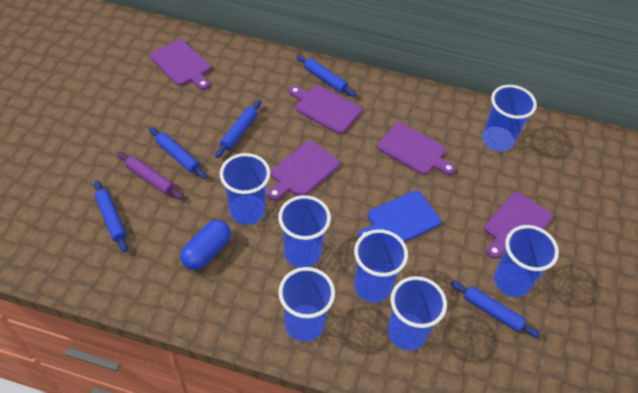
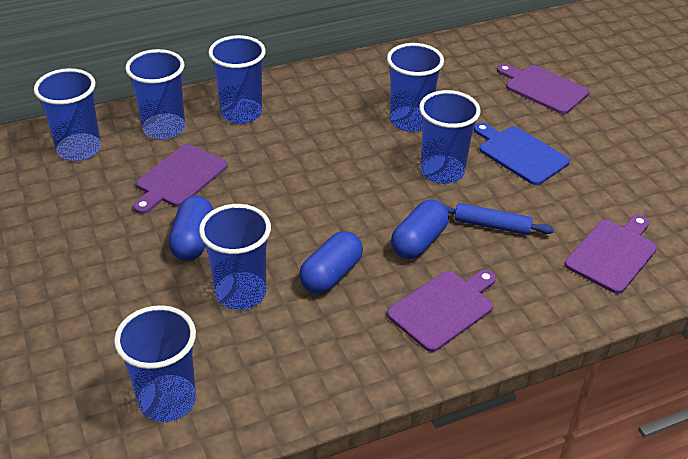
blue capsule: 1 -> 3
blue rolling pin: 5 -> 1
purple cutting board: 5 -> 4
purple rolling pin: 1 -> 0

